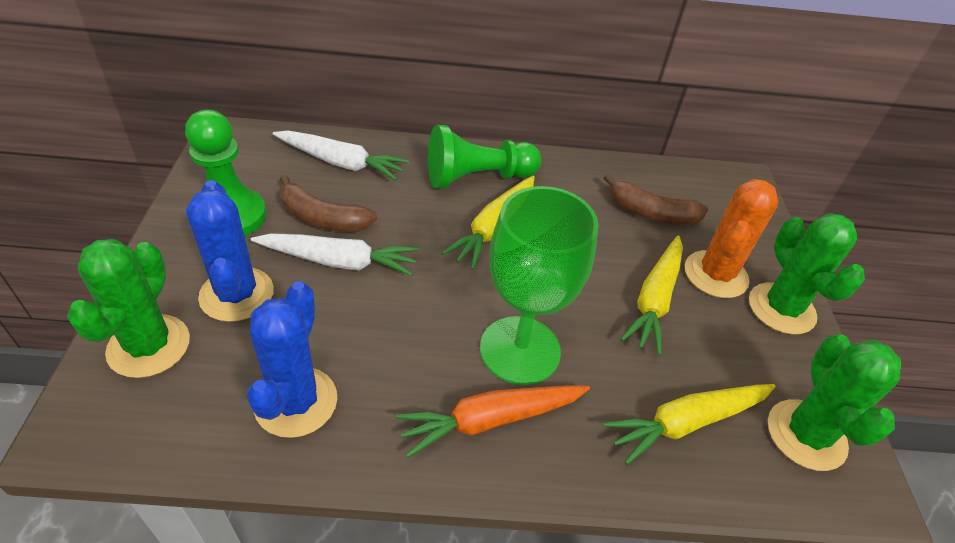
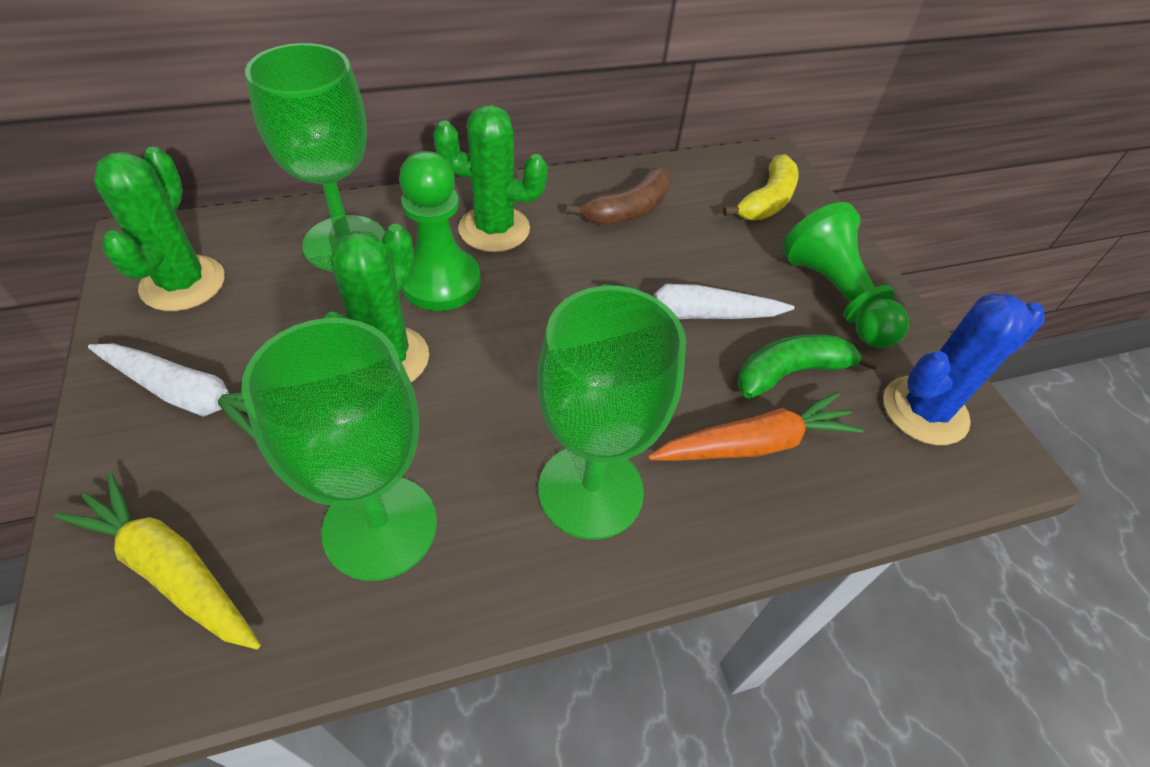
blue cactus: 2 -> 1
brown banana: 2 -> 1
green banana: 0 -> 1
green goblet: 1 -> 3
orange cactus: 1 -> 0
yellow banana: 0 -> 1
yellow carrot: 3 -> 1

